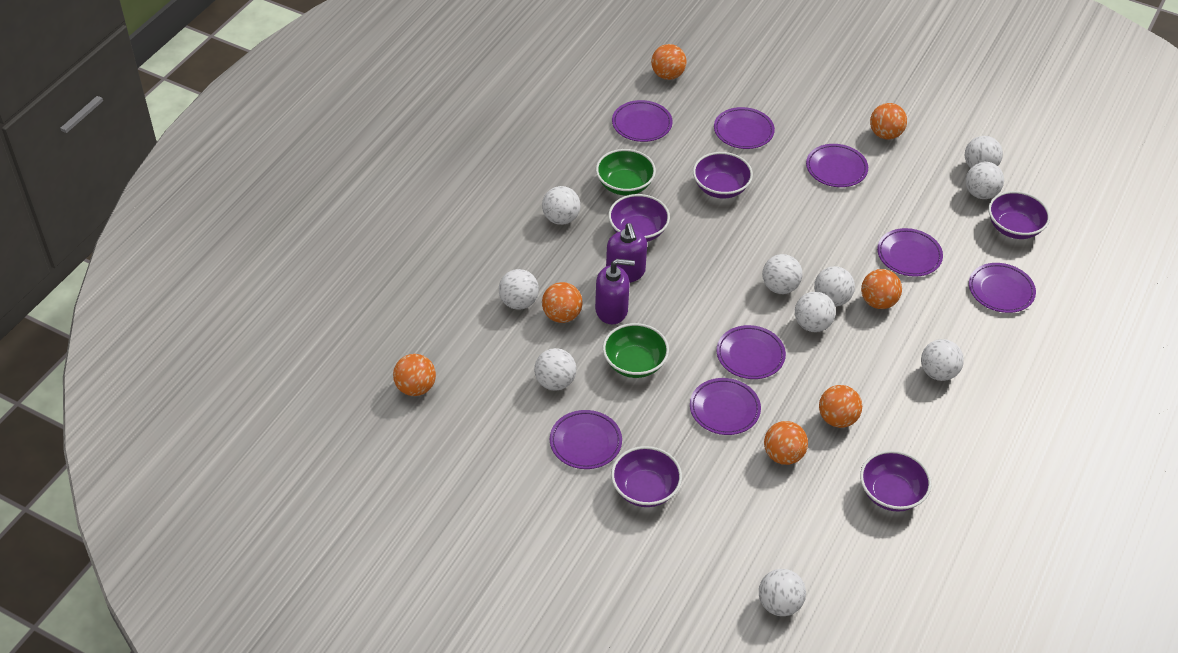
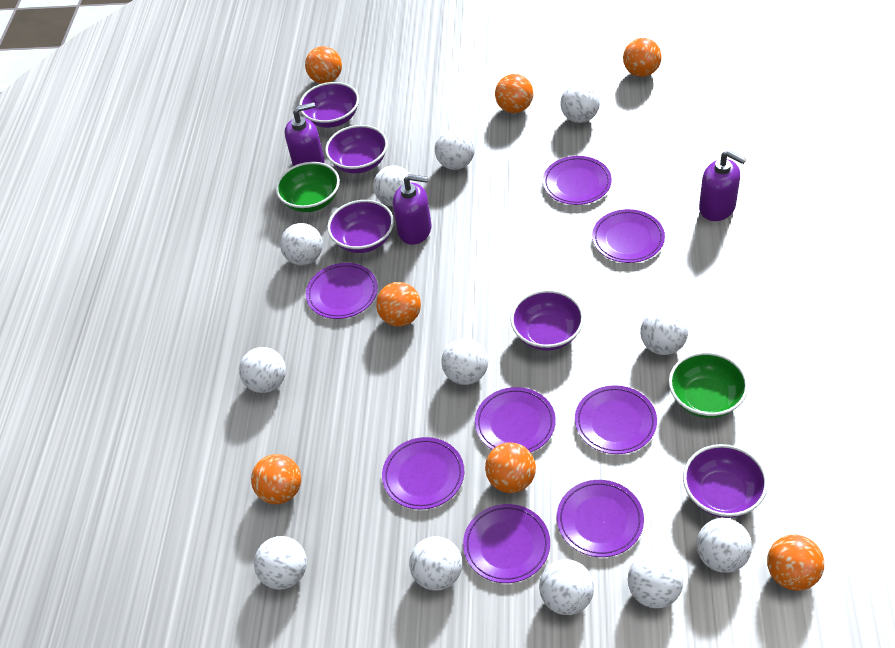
purple soap dispenser: 2 -> 3
white ball: 10 -> 12

